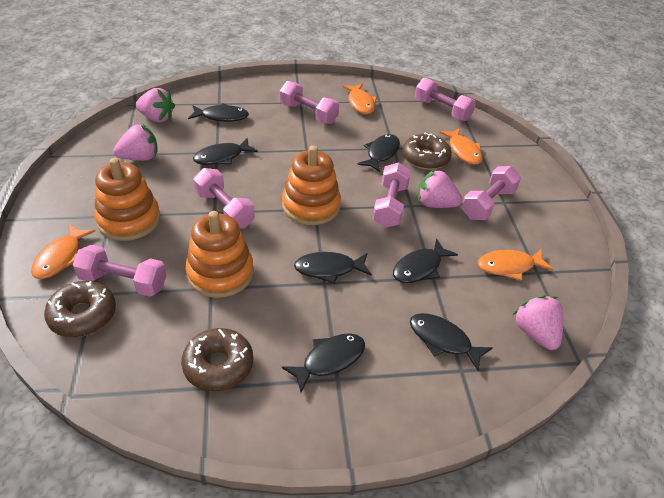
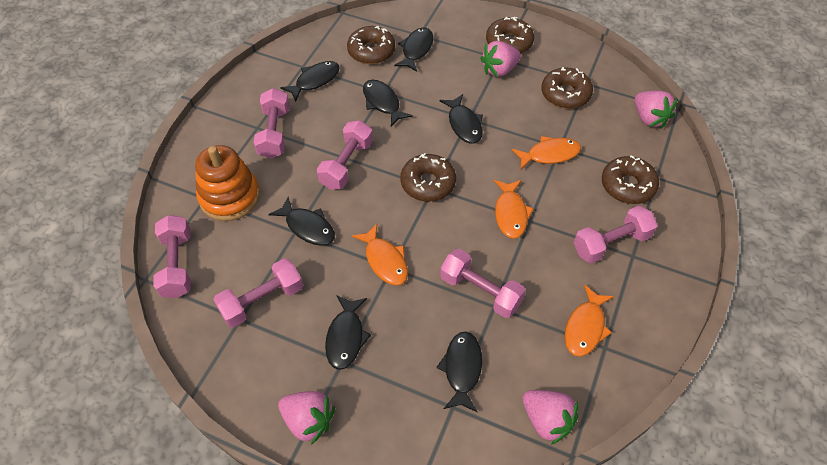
brown donut: 3 -> 5
orange stacking toy: 3 -> 1

